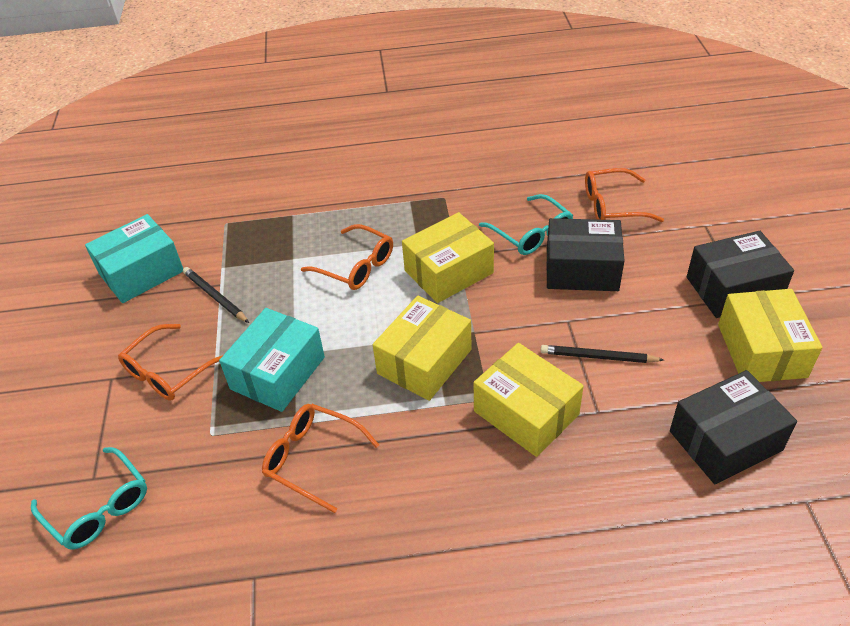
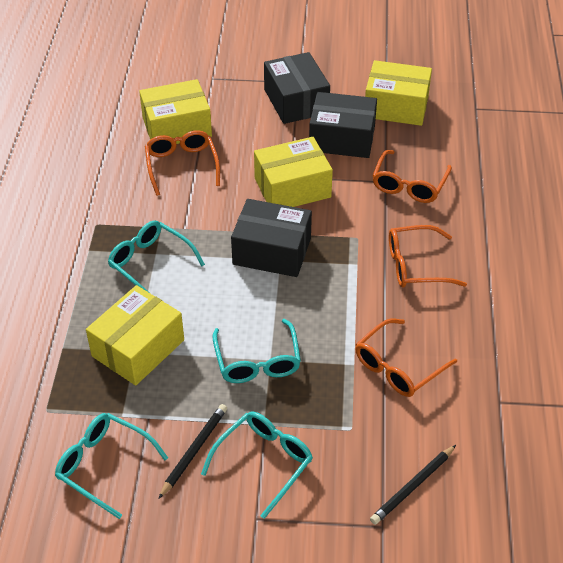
turquoise box: 2 -> 0
turquoise glasses: 2 -> 4

